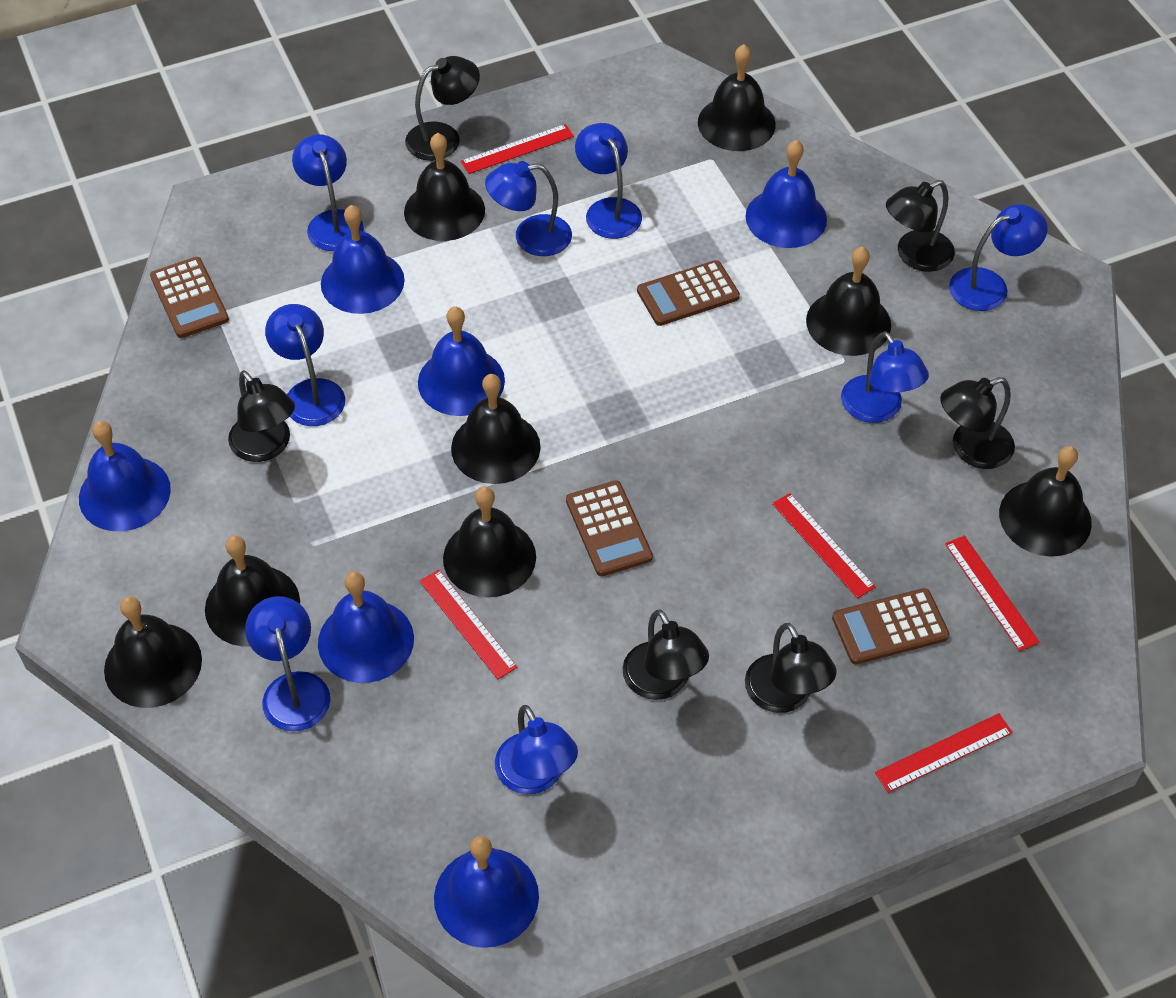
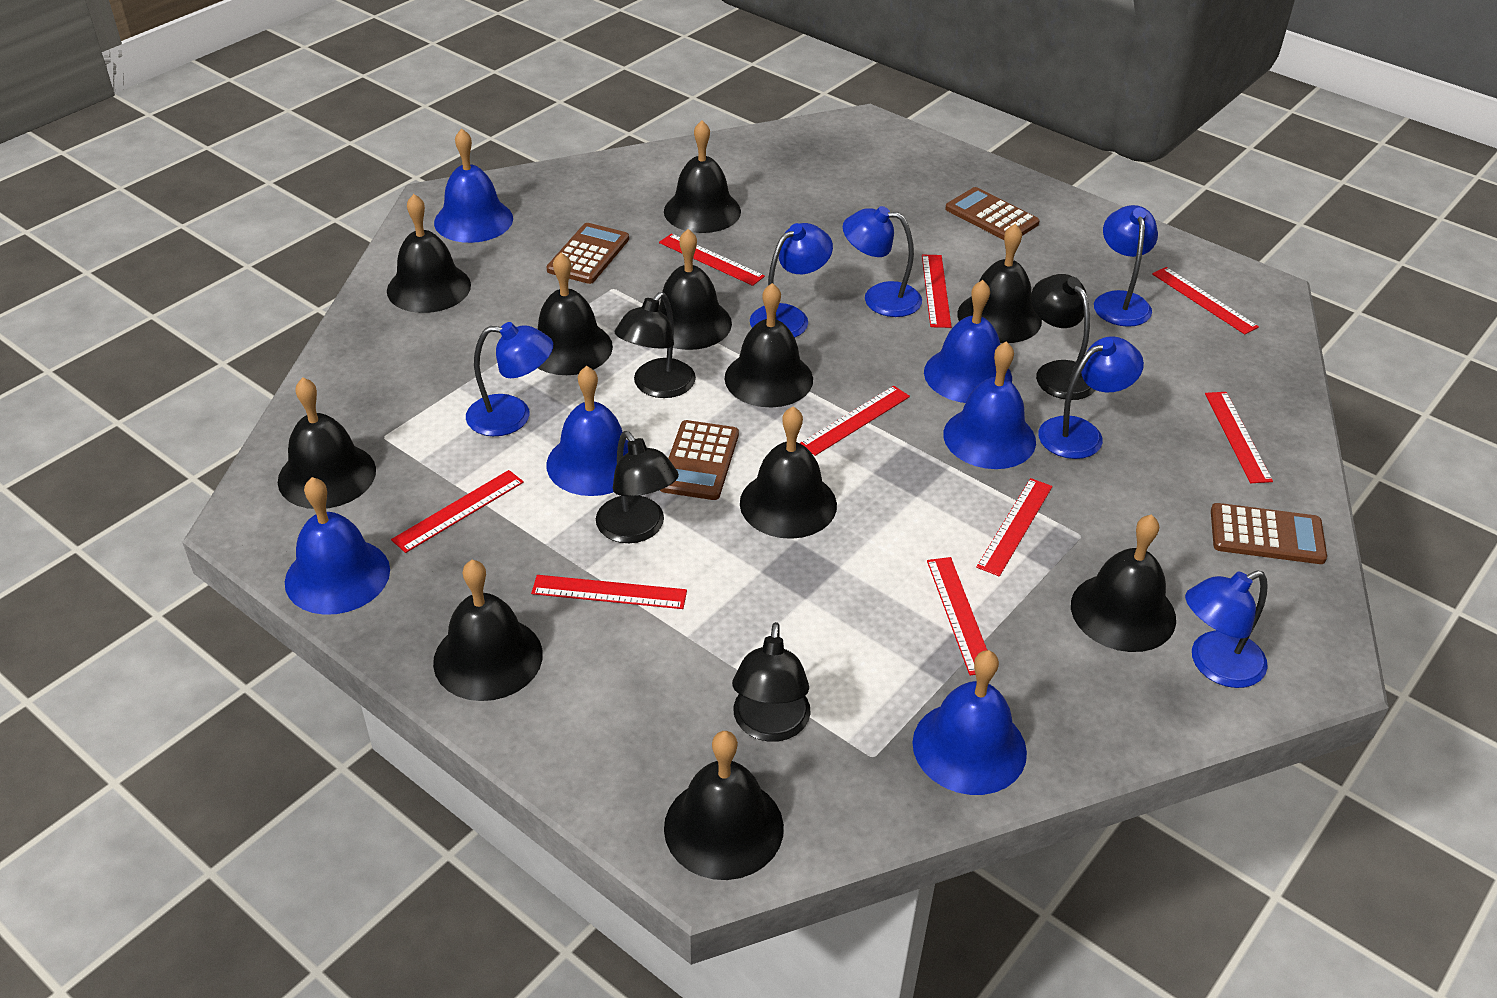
black bell: 8 -> 11
black lamp: 6 -> 4
blue lamp: 8 -> 6
red ruler: 5 -> 9

